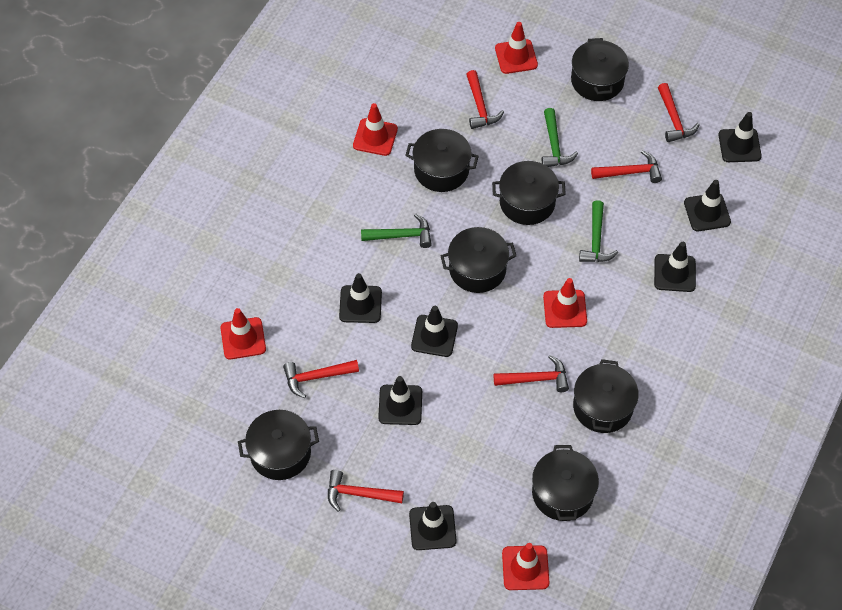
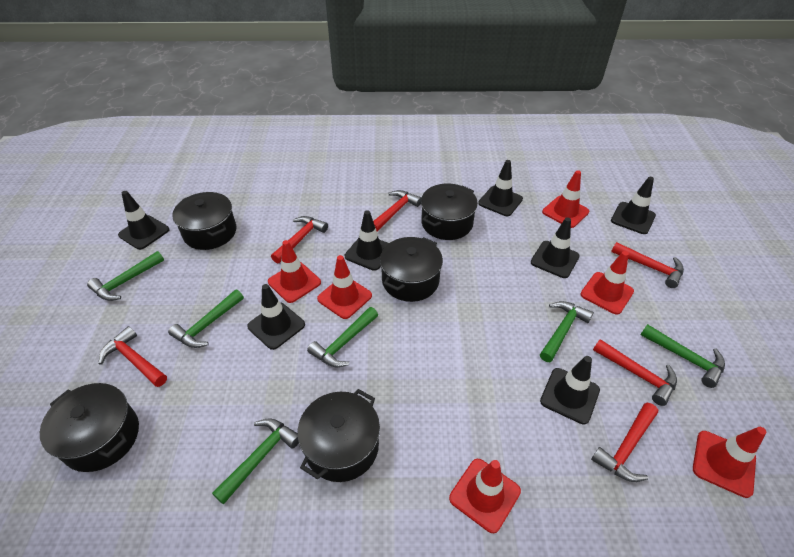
black pot: 7 -> 5
green hammer: 3 -> 6
red traffic cone: 5 -> 6

